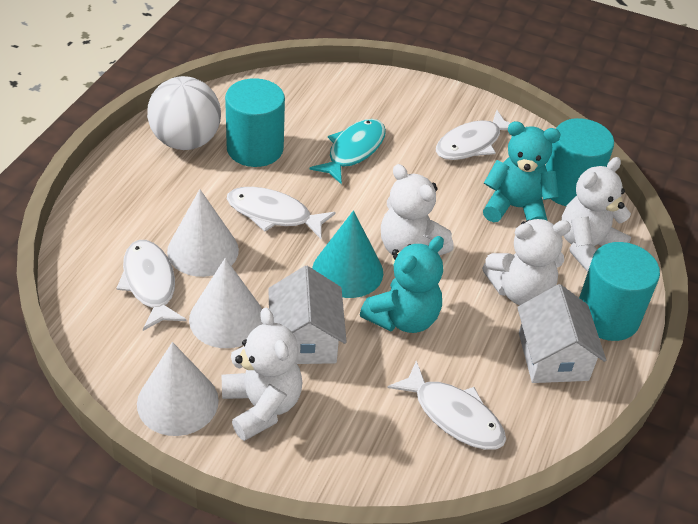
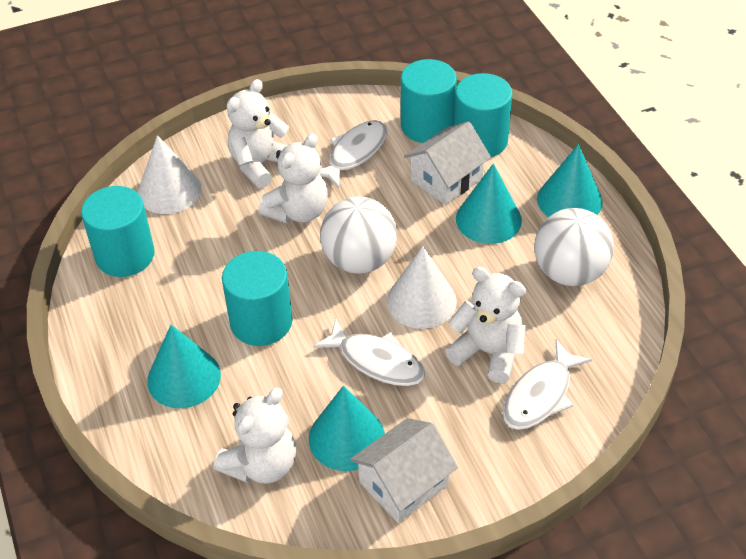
turquoise cone: 1 -> 4
turquoise cylinder: 3 -> 4
turquoise fish: 1 -> 0
turquoise teddy bear: 2 -> 0
white ball: 1 -> 2
white cone: 3 -> 2
white fish: 4 -> 3

